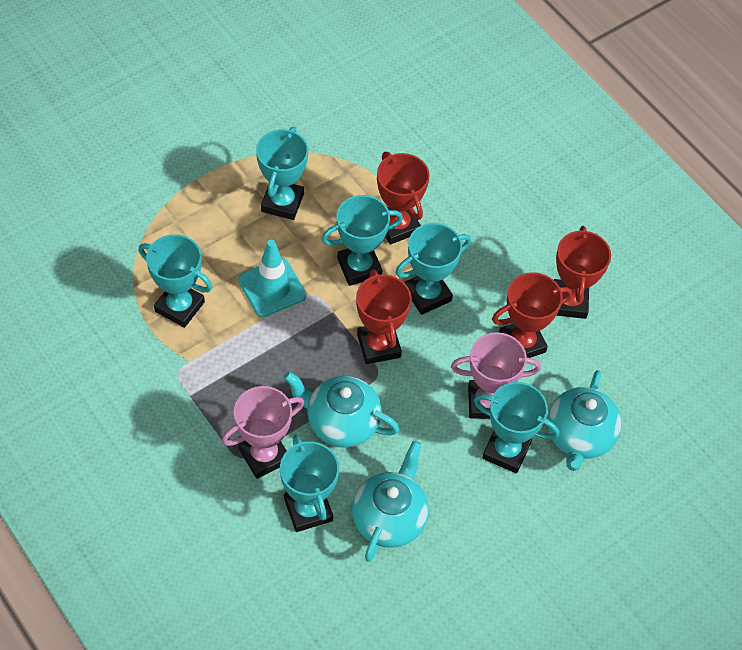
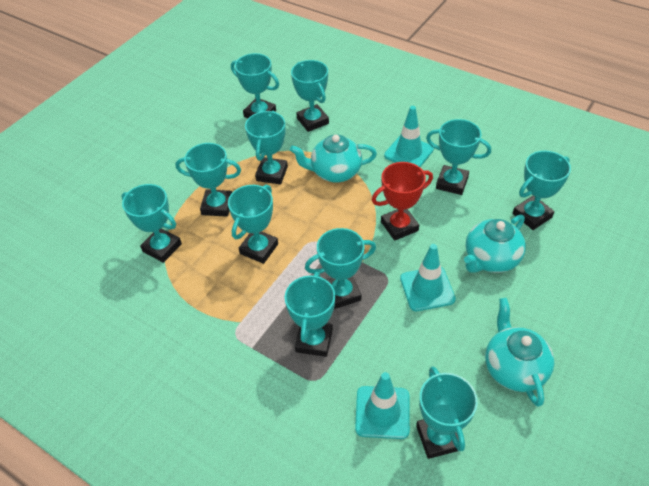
pink trophy: 2 -> 0
red trophy: 4 -> 1
turquoise traffic cone: 1 -> 3
turquoise trophy: 6 -> 11

